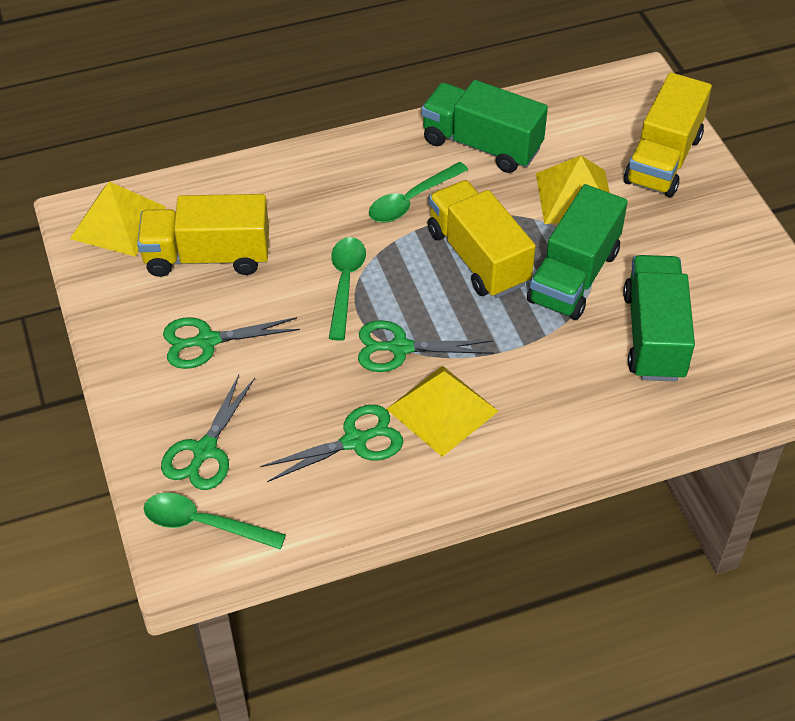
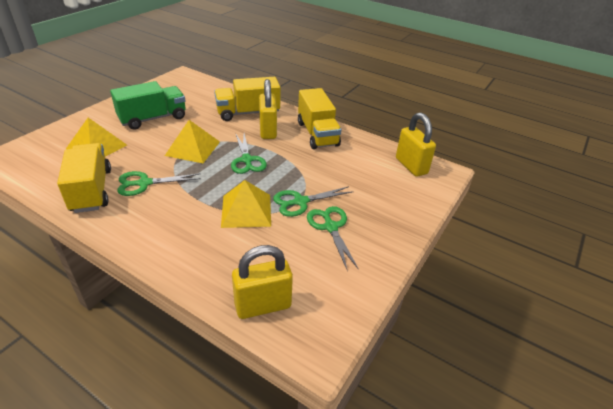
green spoon: 3 -> 0
green truck: 3 -> 1
yellow padlock: 0 -> 3

